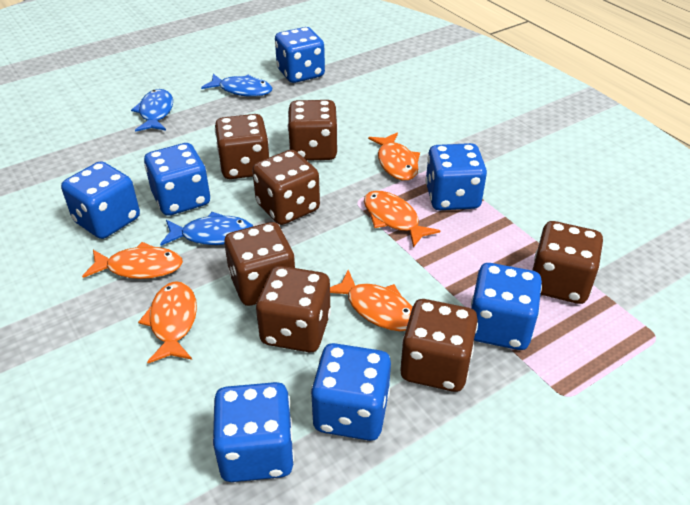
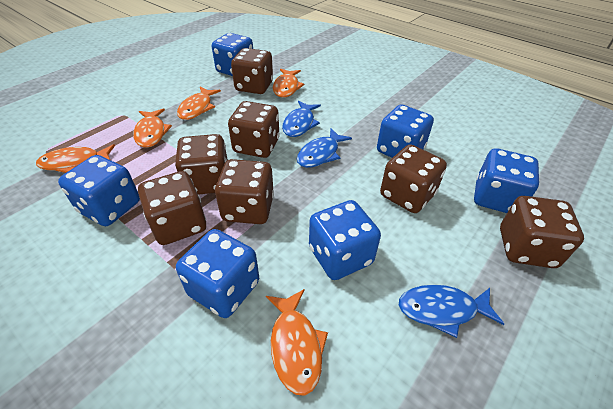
blue dice: 7 -> 6

